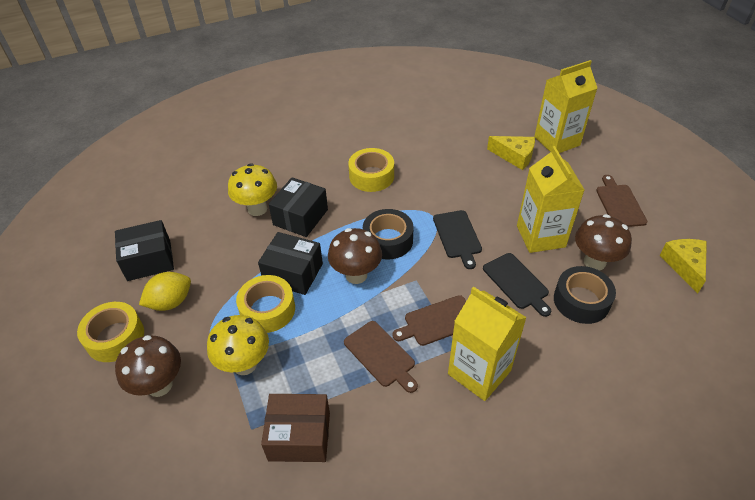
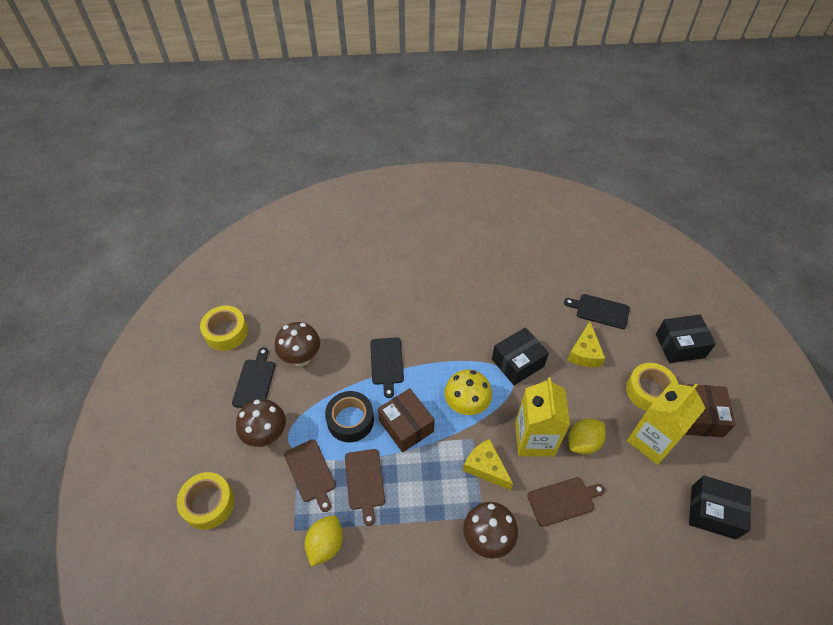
black cutting board: 2 -> 3
black tape: 2 -> 1
brown box: 1 -> 2
yellow carton: 3 -> 2
yellow lemon: 1 -> 2
yellow mushroom: 2 -> 1

